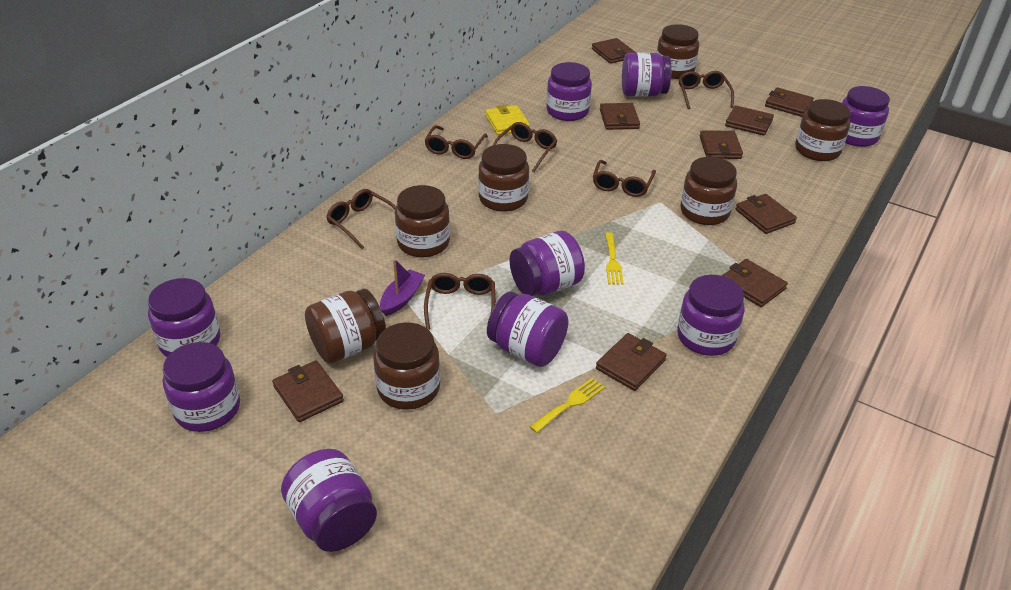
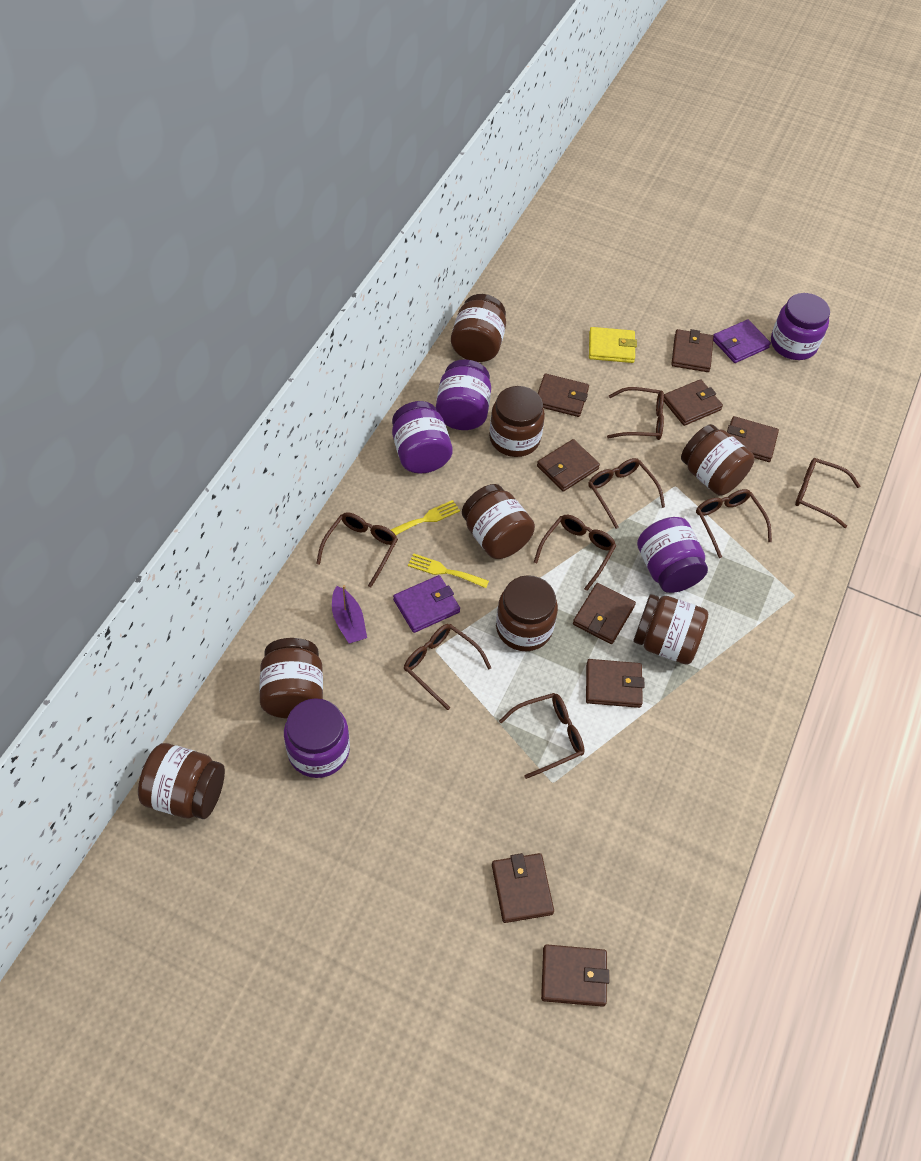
brown glasses: 6 -> 8
brown jar: 7 -> 8
purple jar: 9 -> 5
purple wallet: 0 -> 2

